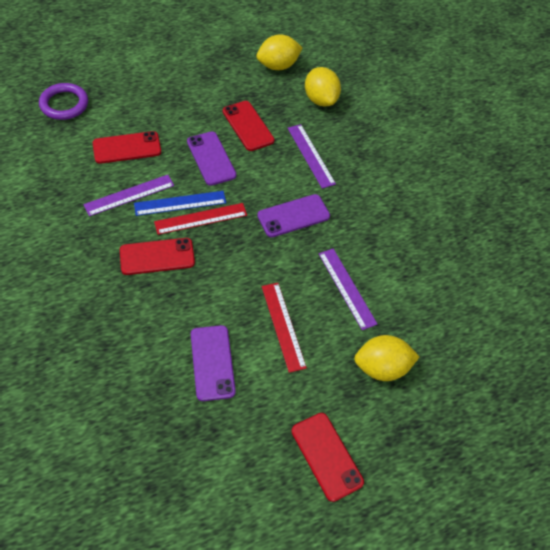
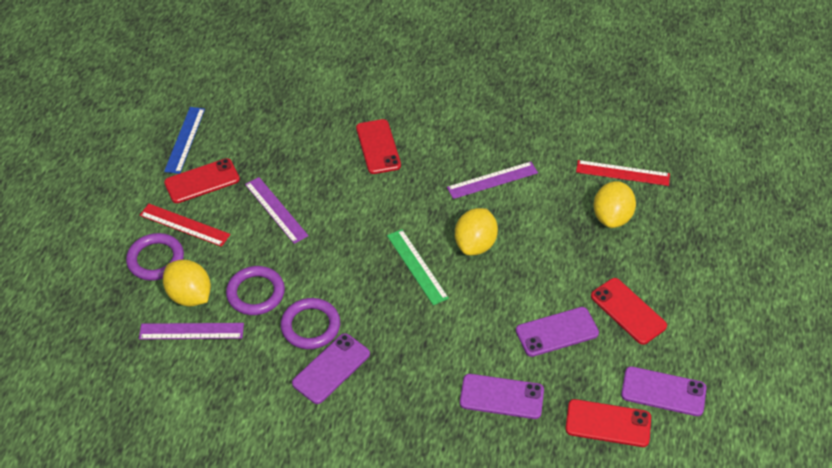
green ruler: 0 -> 1
purple phone: 3 -> 4
purple ring: 1 -> 3

